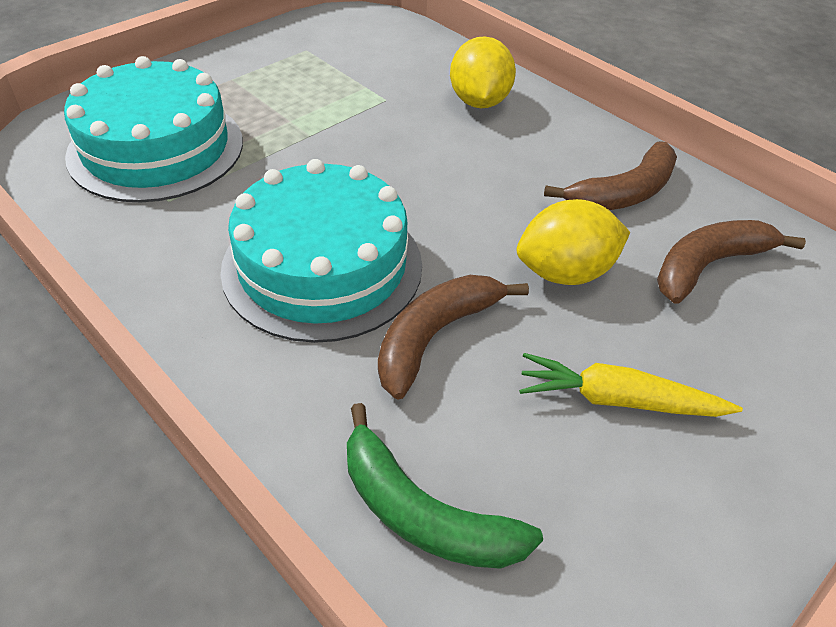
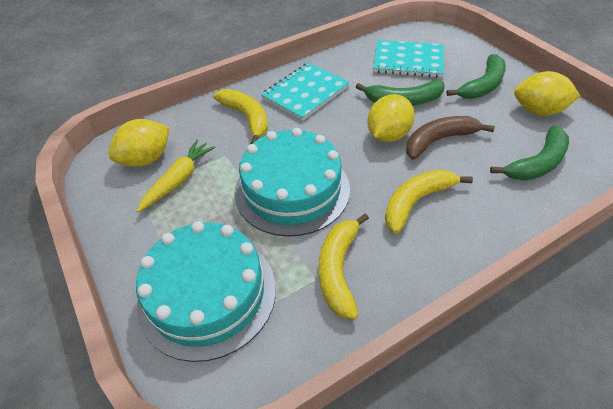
brown banana: 3 -> 1
green banana: 1 -> 3
turquoise notebook: 0 -> 2
yellow banana: 0 -> 3
yellow lemon: 2 -> 3

